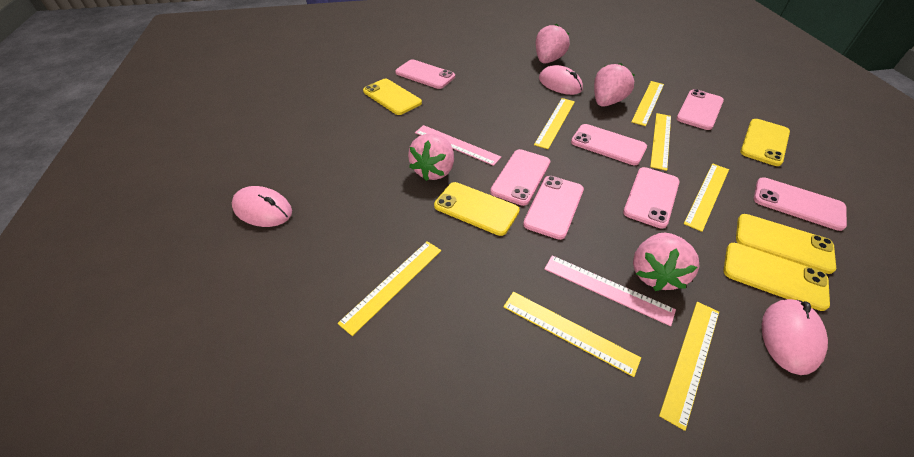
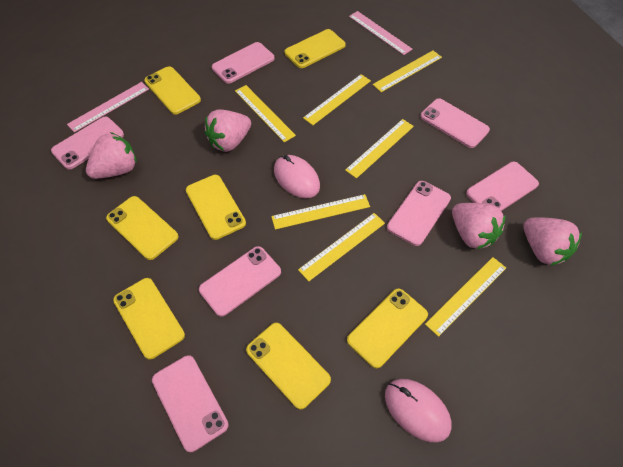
pink mouse: 3 -> 2
yellow phone: 5 -> 7

